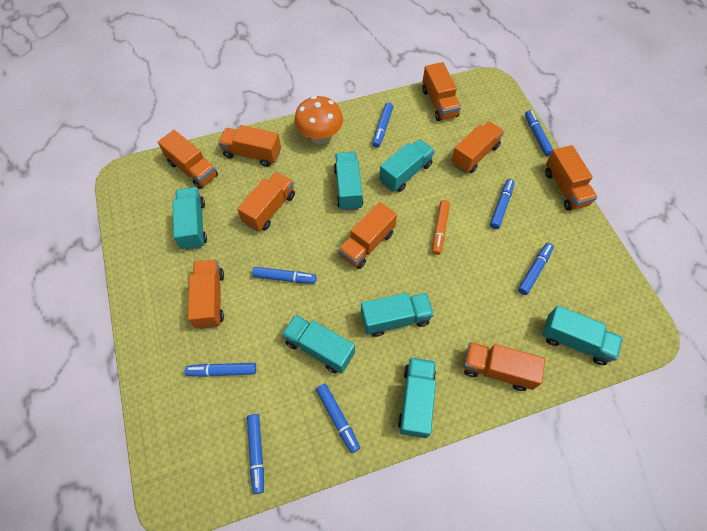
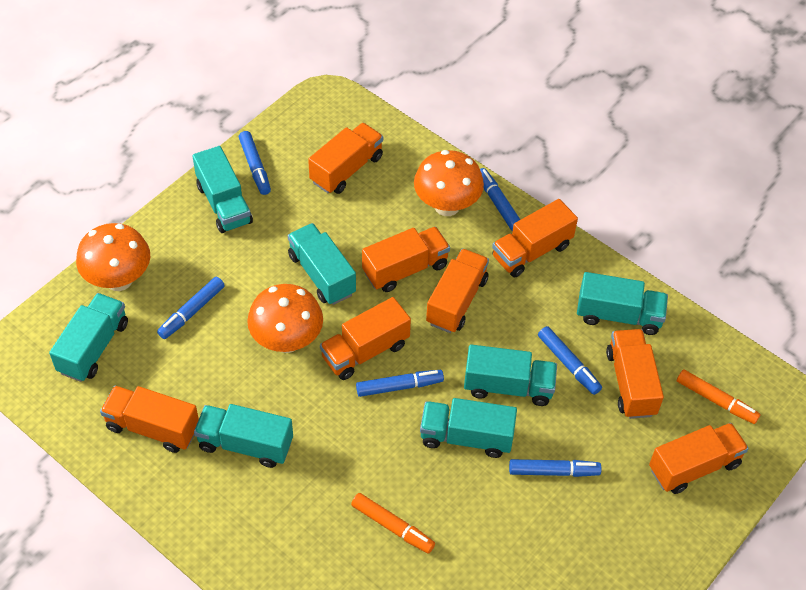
blue marker: 8 -> 6
orange marker: 1 -> 2
orange mushroom: 1 -> 3
orange truck: 9 -> 8

